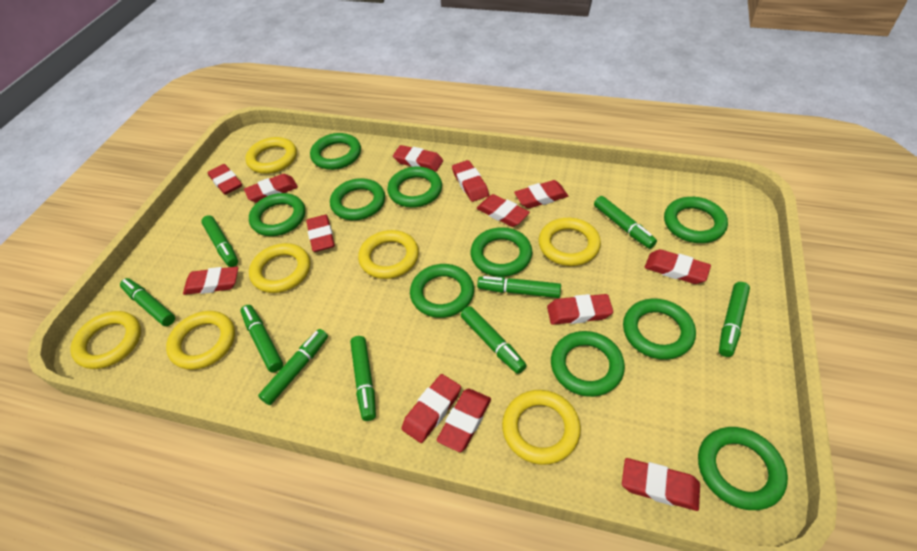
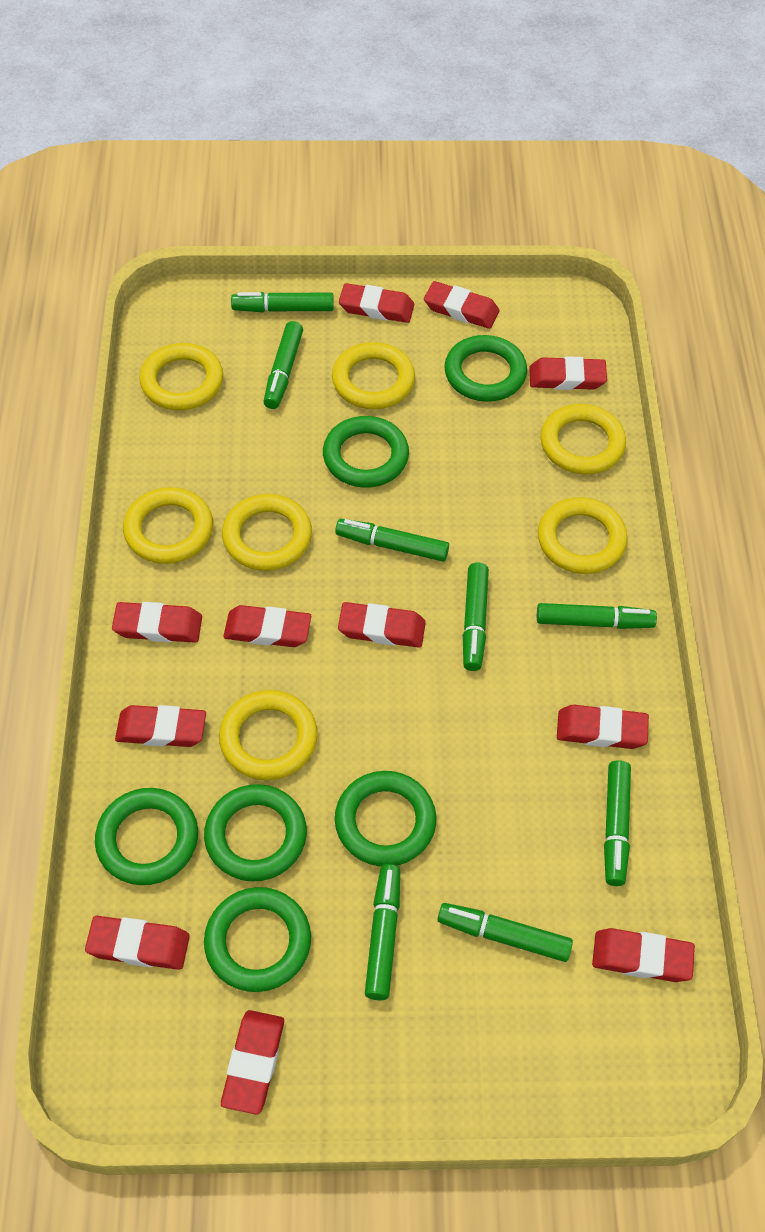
green marker: 9 -> 8
green ring: 10 -> 6
red eraser: 13 -> 11

